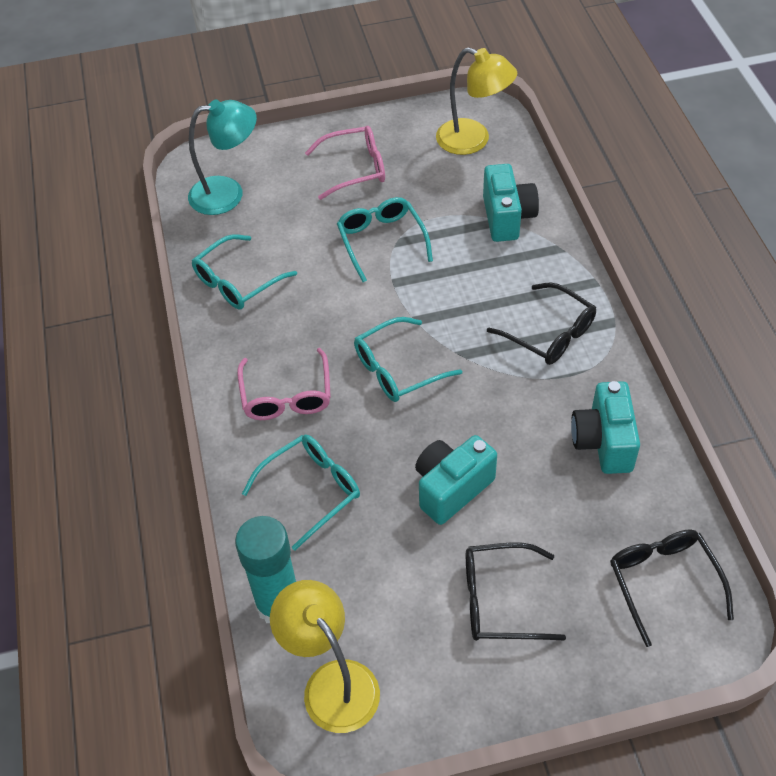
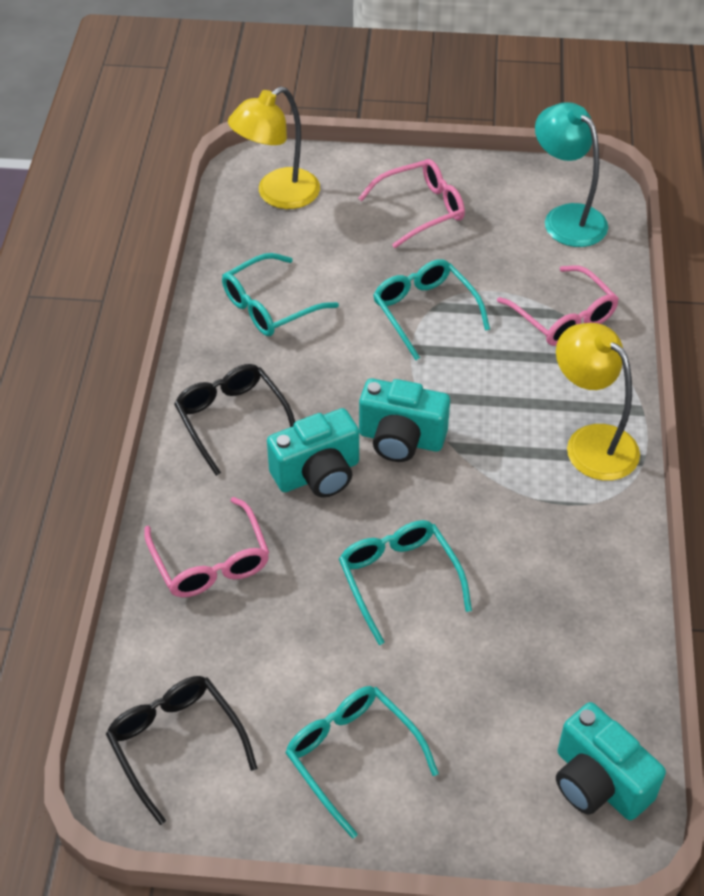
black glasses: 3 -> 2
pink glasses: 2 -> 3
turquoise glue stick: 1 -> 0

